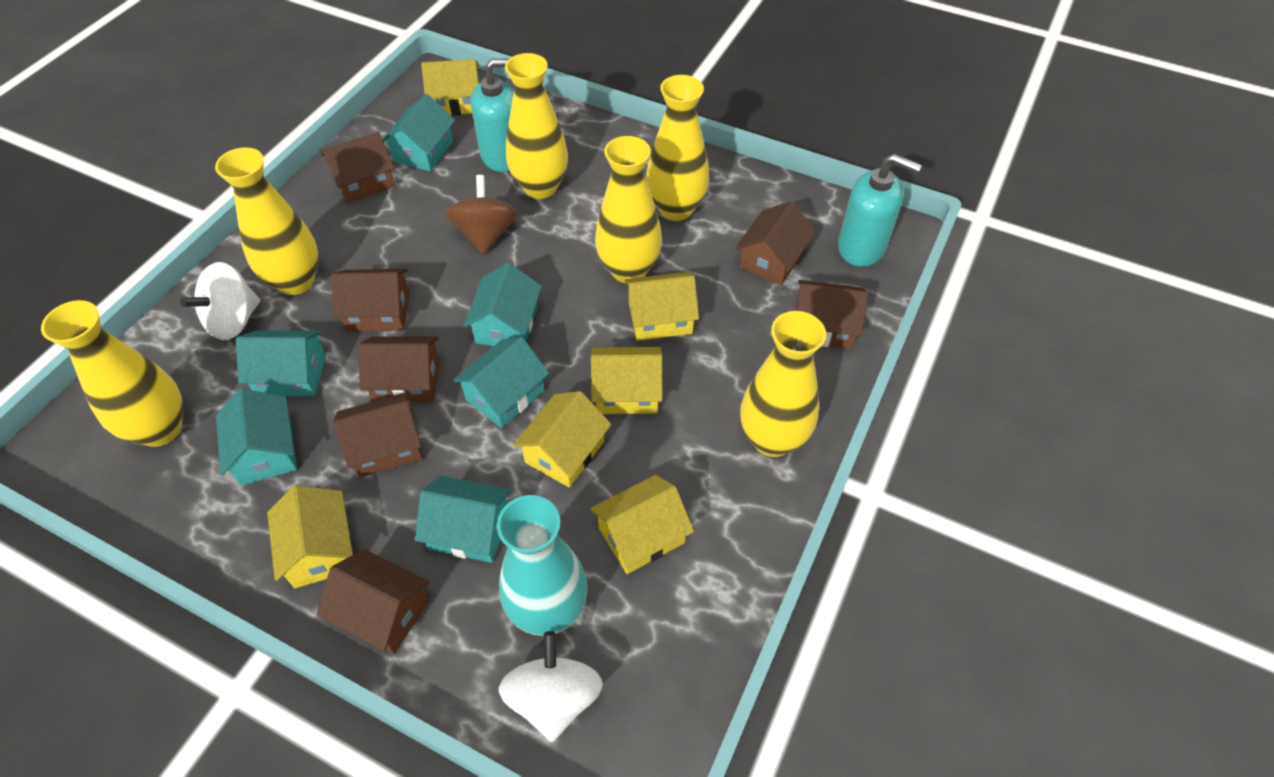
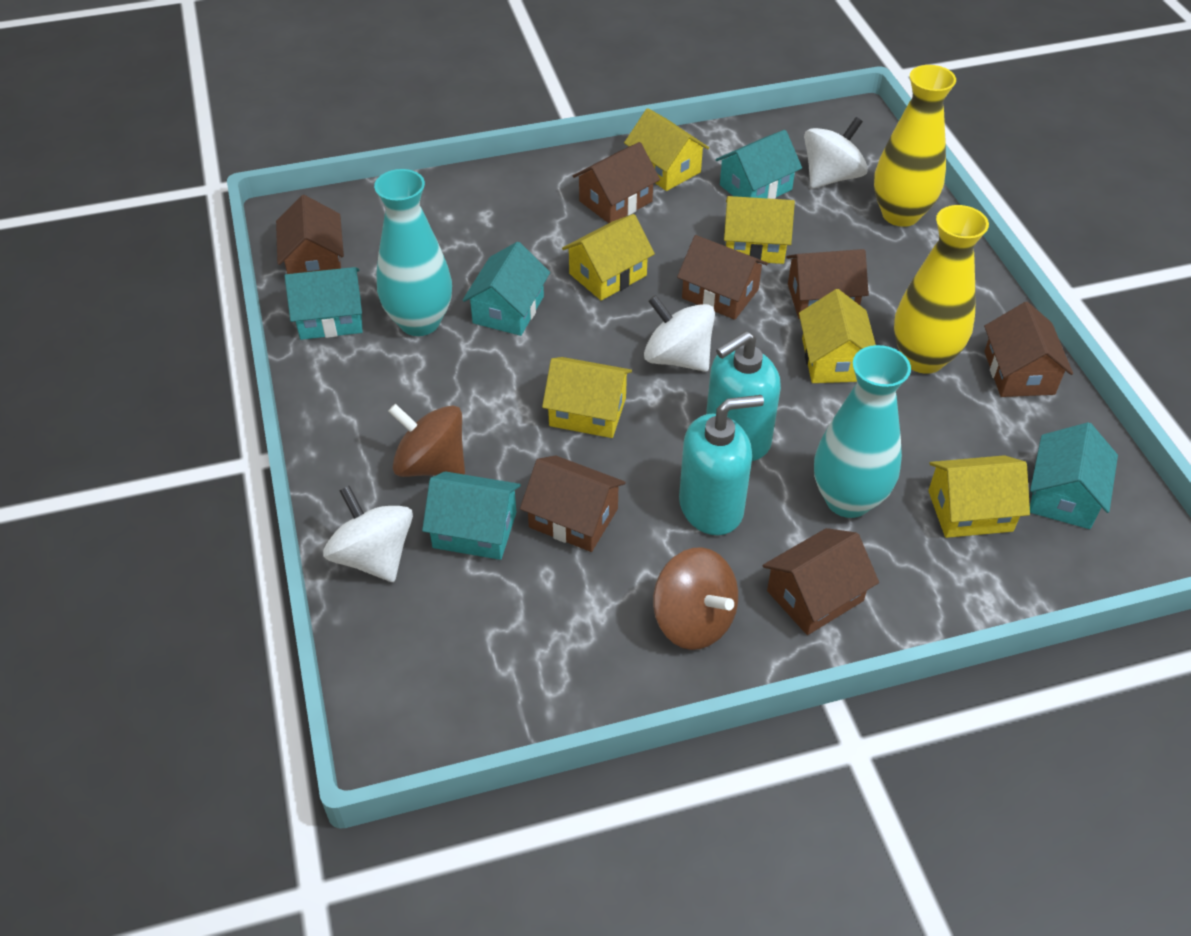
brown spinning top: 1 -> 2
turquoise house: 6 -> 5
turquoise vase: 1 -> 2
white spinning top: 2 -> 3
yellow vase: 6 -> 2

